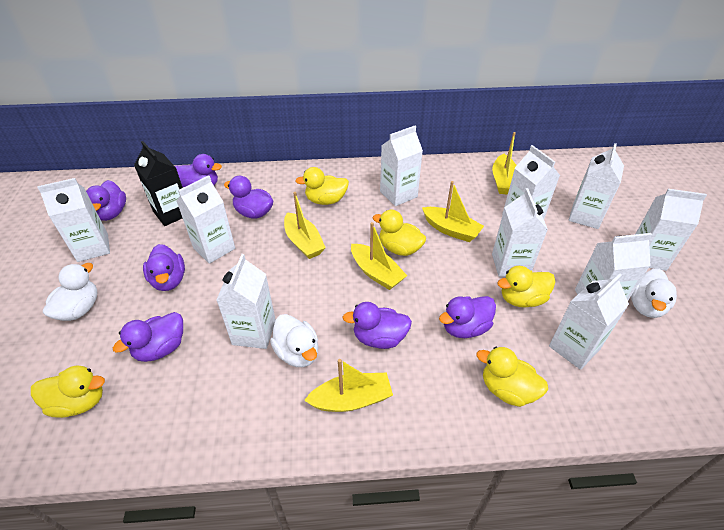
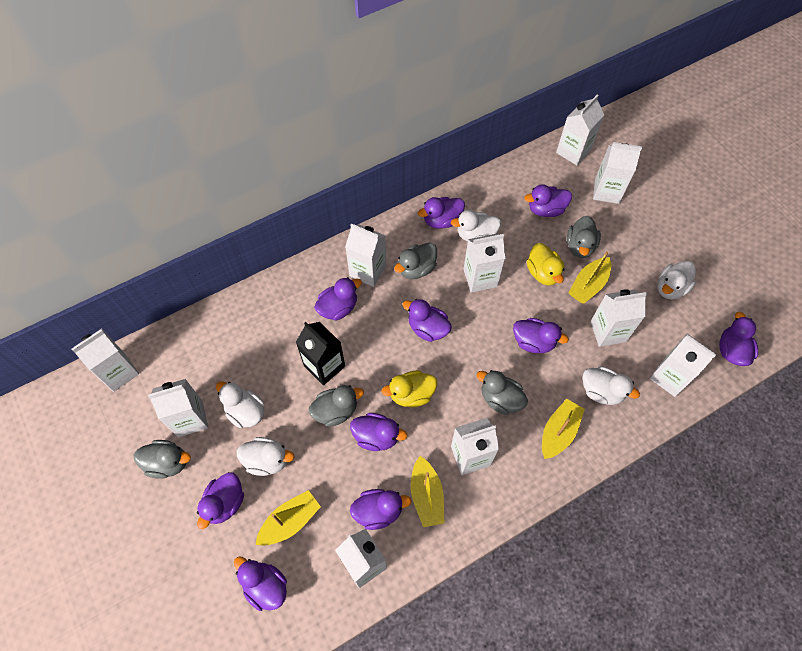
grey duck: 0 -> 5
purple duck: 7 -> 10
white duck: 3 -> 5
yellow boat: 5 -> 4
yellow duck: 5 -> 2

